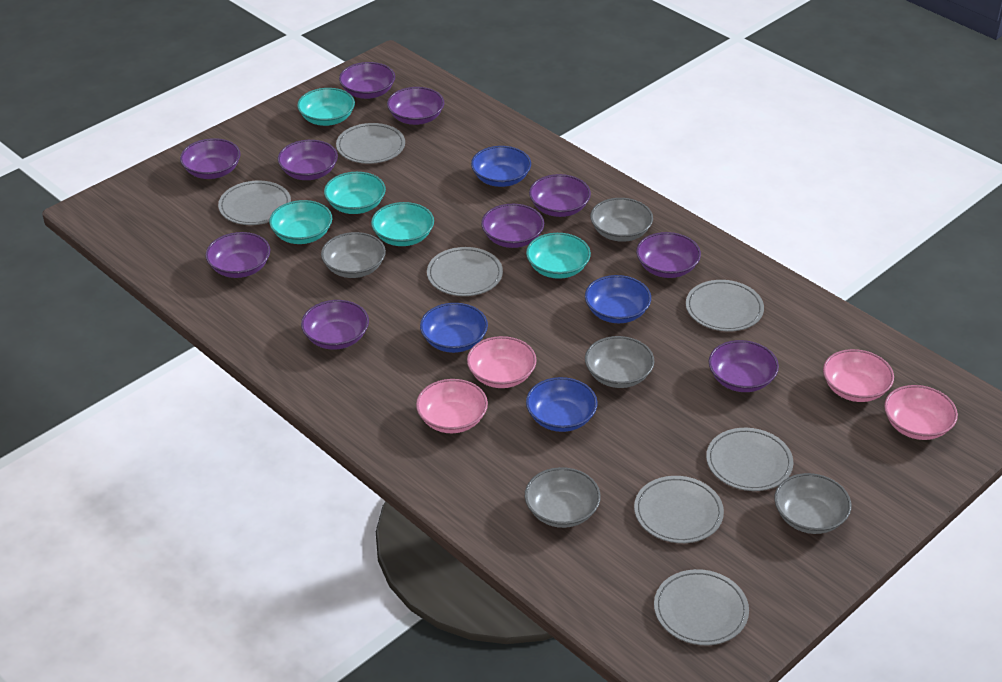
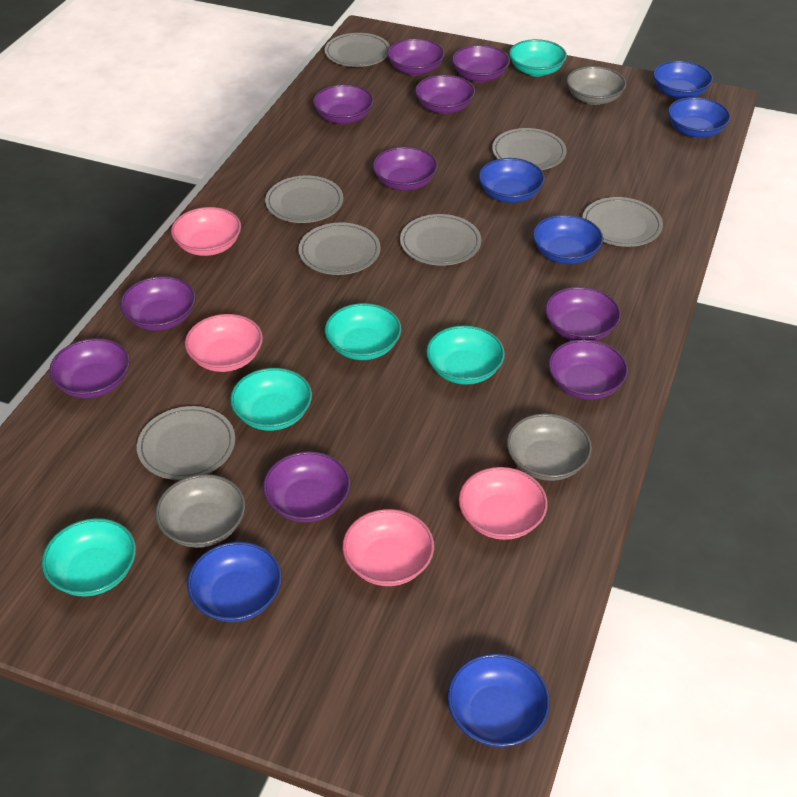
blue bowl: 4 -> 6
grey bowl: 5 -> 3

